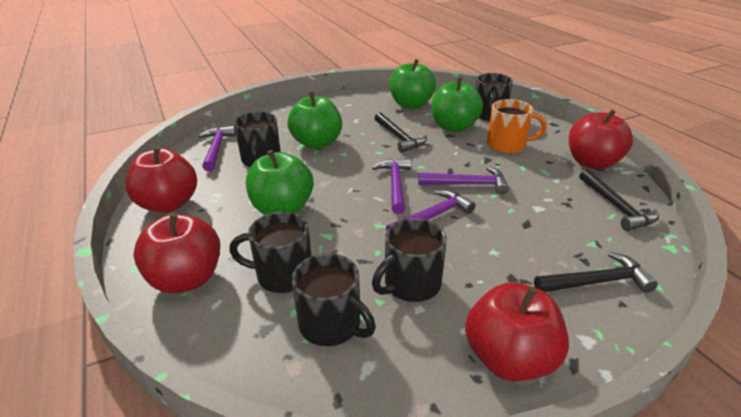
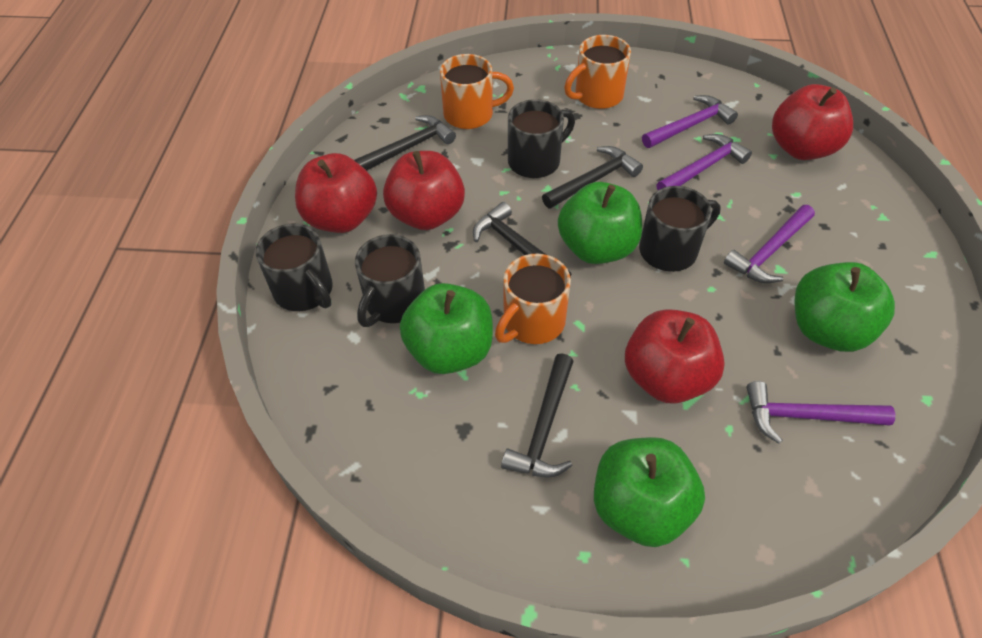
black hammer: 3 -> 4
black mug: 5 -> 4
orange mug: 1 -> 3

